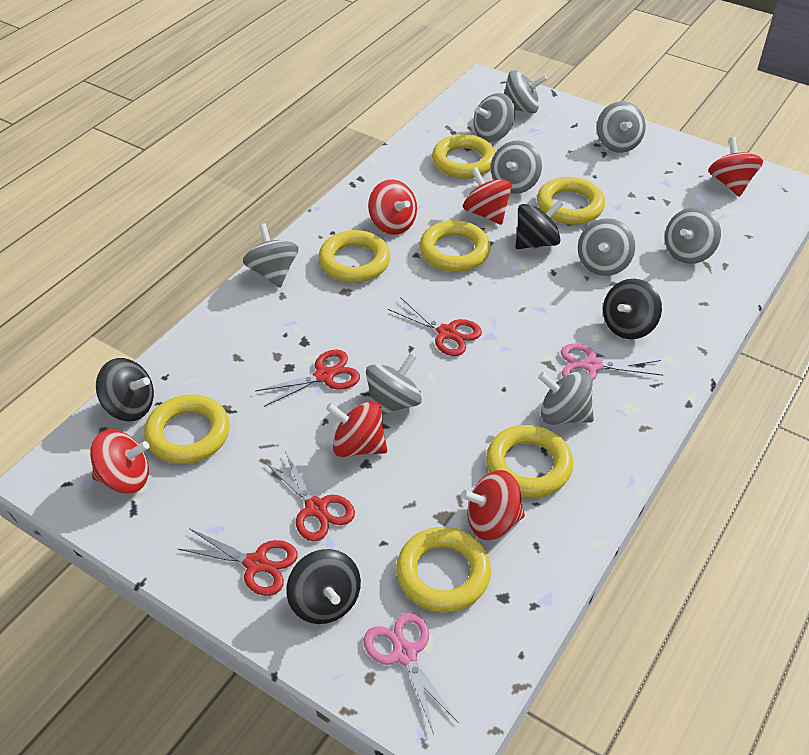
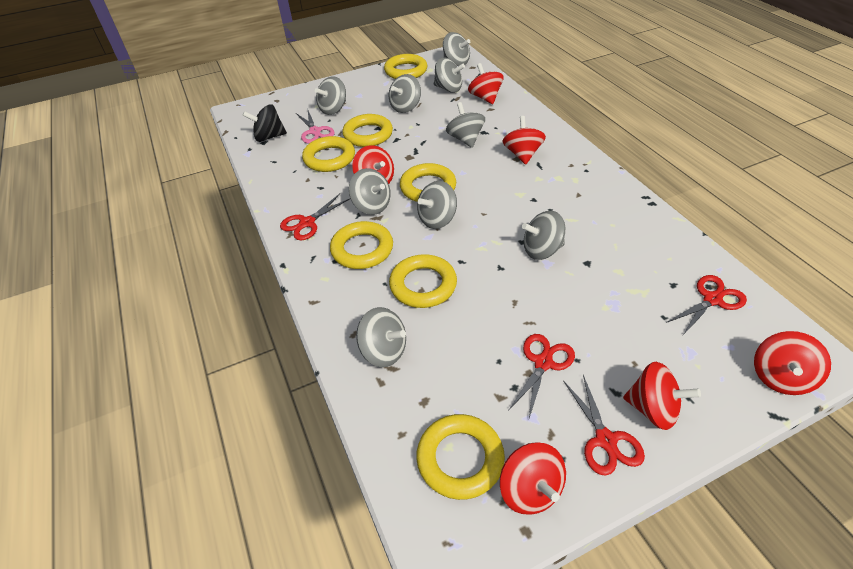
black spinning top: 4 -> 1
pink scissors: 2 -> 1

